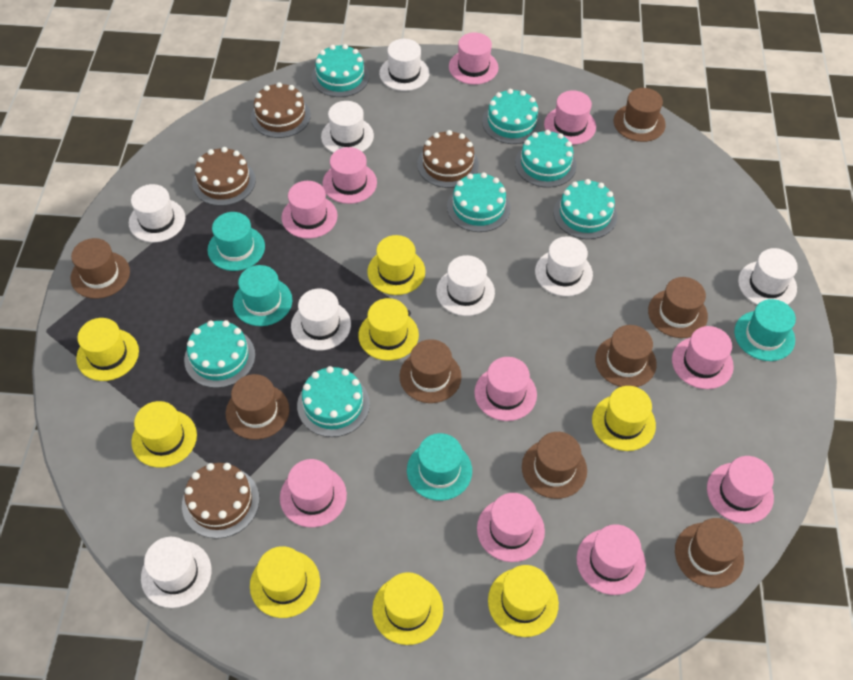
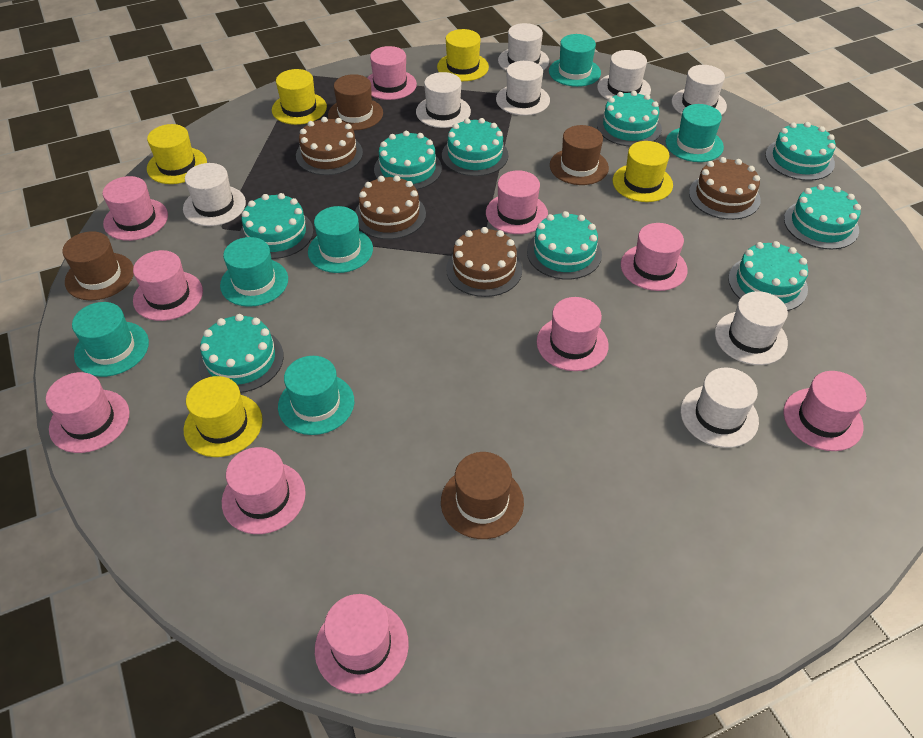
brown hat: 8 -> 4
turquoise cake: 7 -> 9
turquoise hat: 4 -> 6
yellow hat: 8 -> 5

